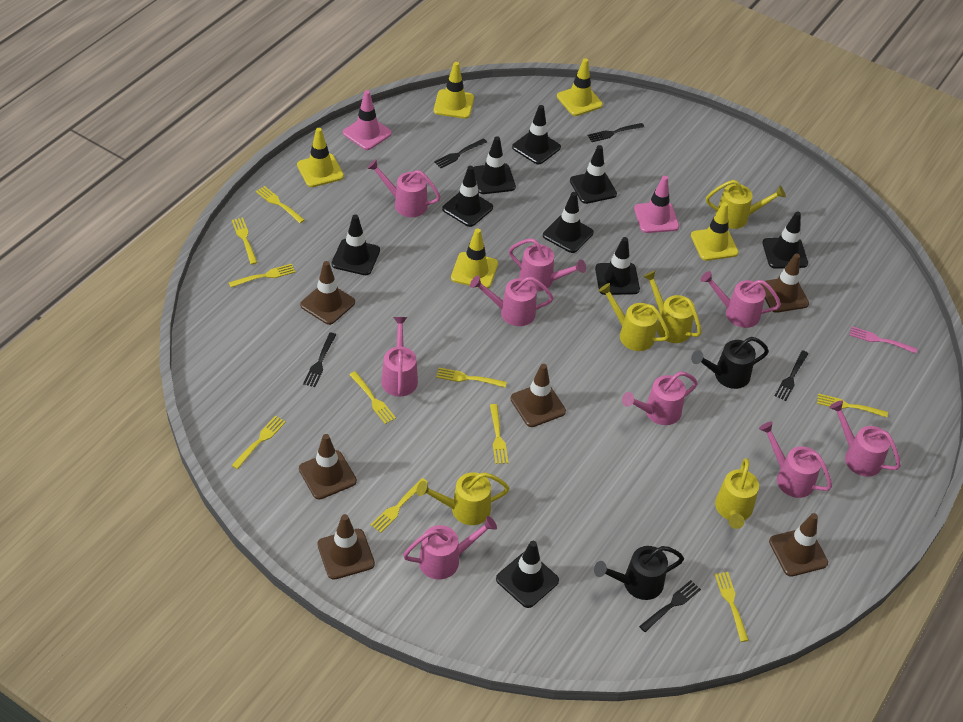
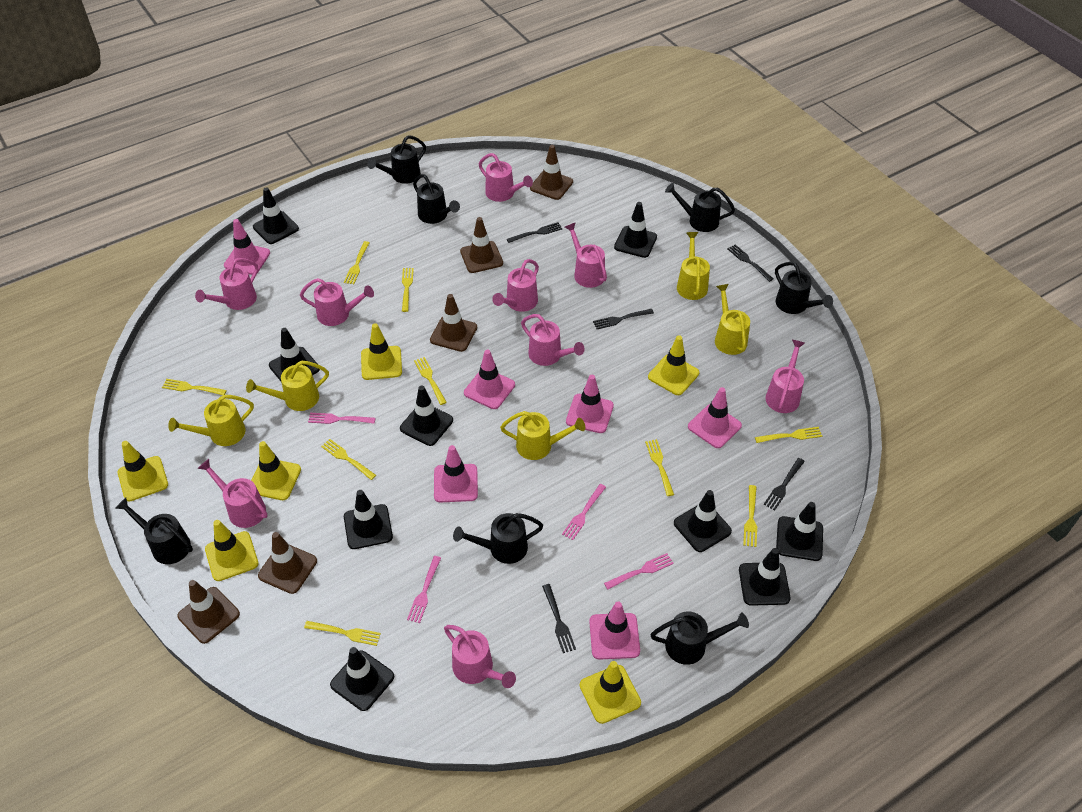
black watering can: 2 -> 7
brown traffic cone: 6 -> 5
pink fork: 1 -> 4
pink traffic cone: 2 -> 6
yellow fork: 10 -> 9
yellow traffic cone: 5 -> 6

